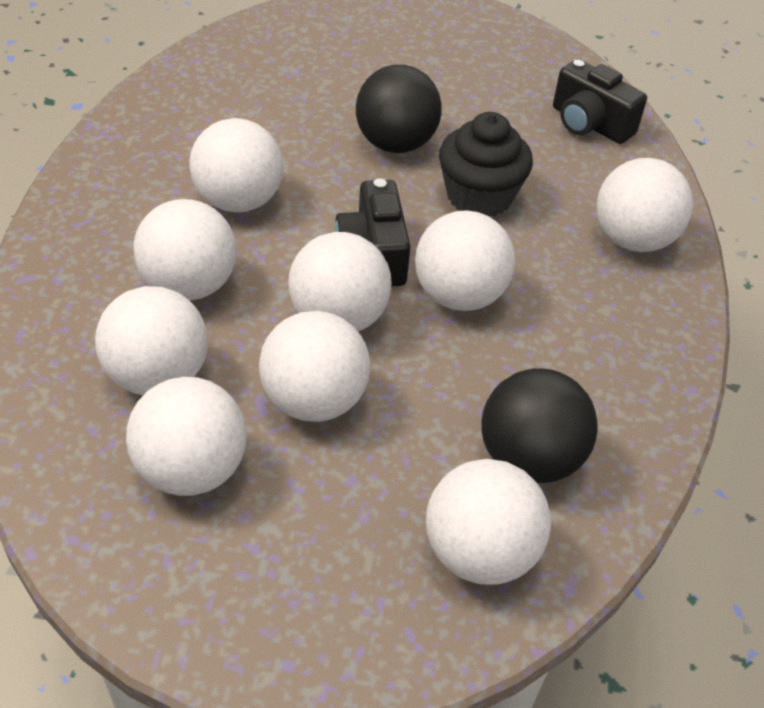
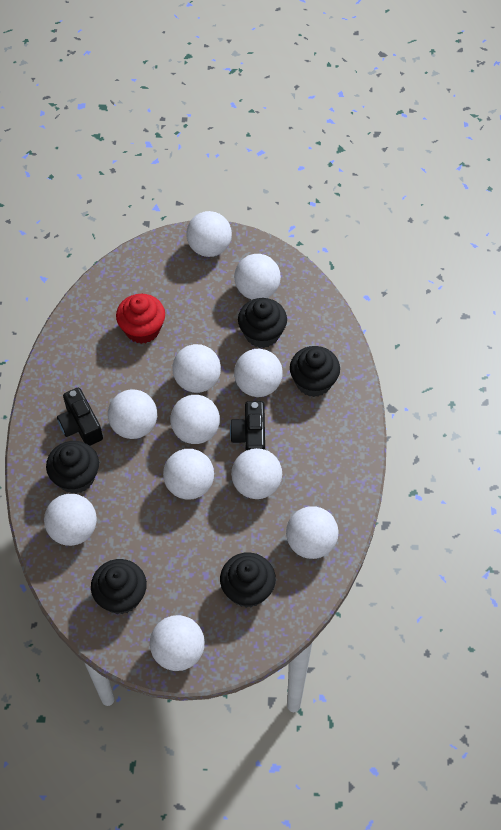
black ball: 2 -> 0
black cupcake: 1 -> 5
red cupcake: 0 -> 1
white ball: 9 -> 11

